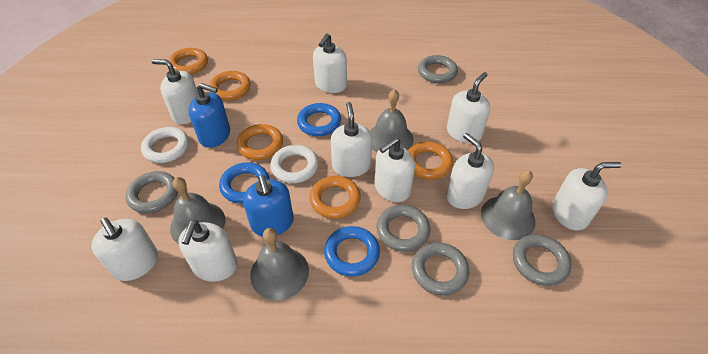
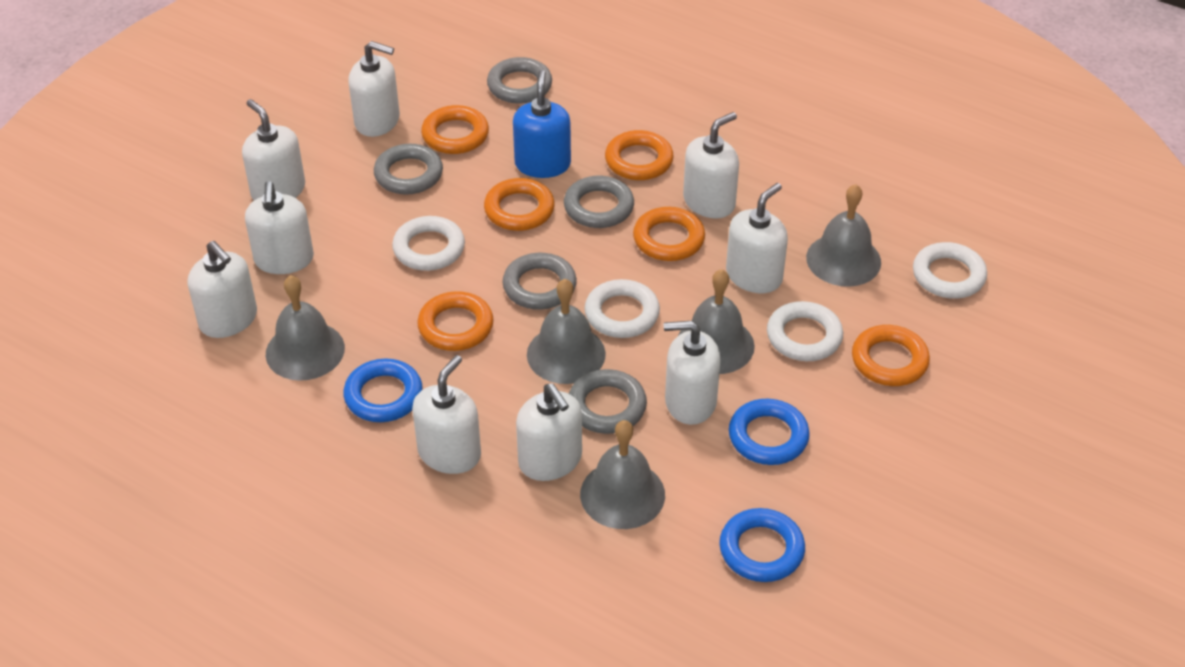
blue soap dispenser: 2 -> 1
grey bell: 4 -> 5
orange ring: 5 -> 6
white ring: 2 -> 4

